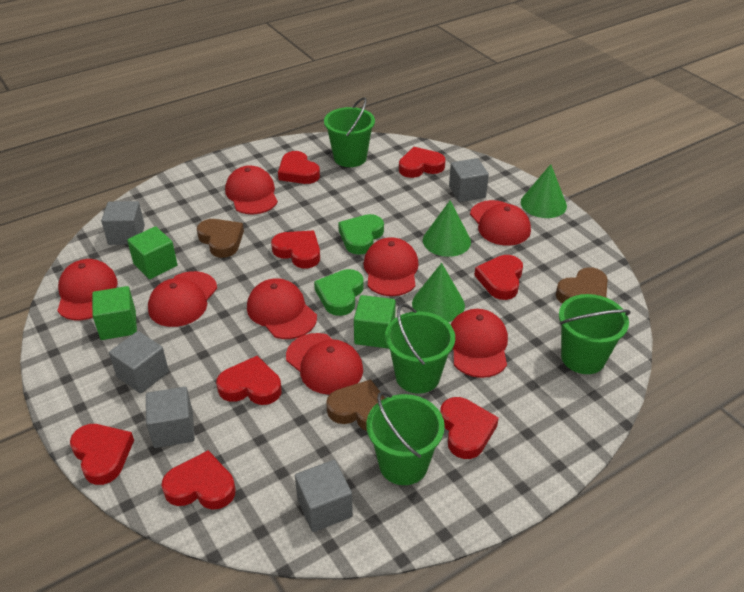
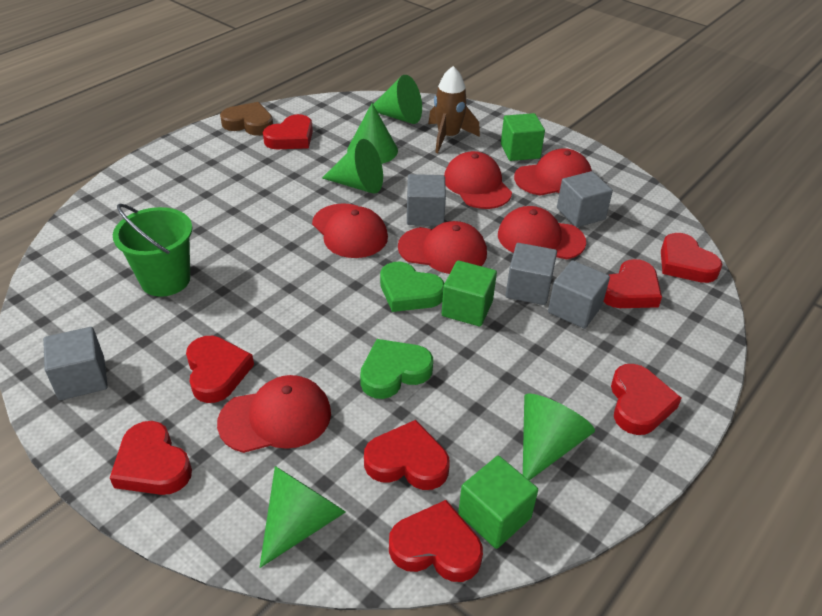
brown heart: 3 -> 1
brown rocket: 0 -> 1
green bucket: 4 -> 1
green cone: 3 -> 5
red cap: 8 -> 6

